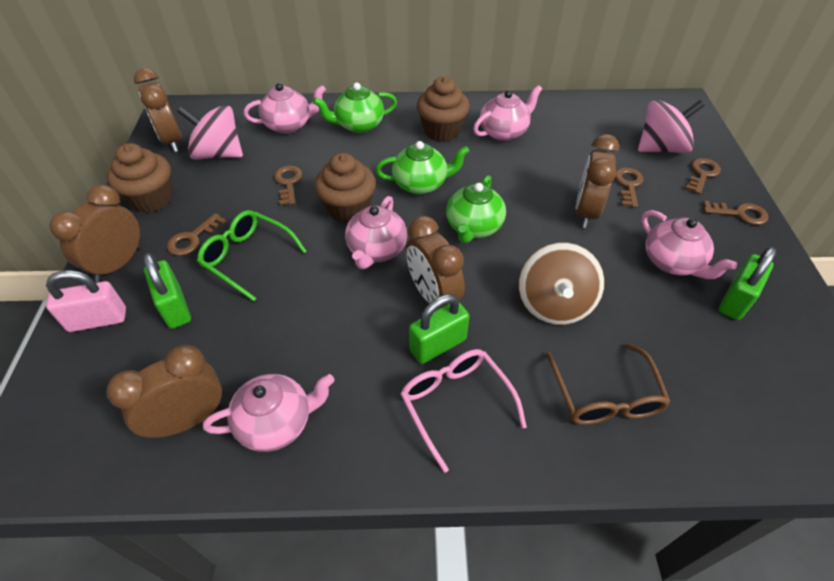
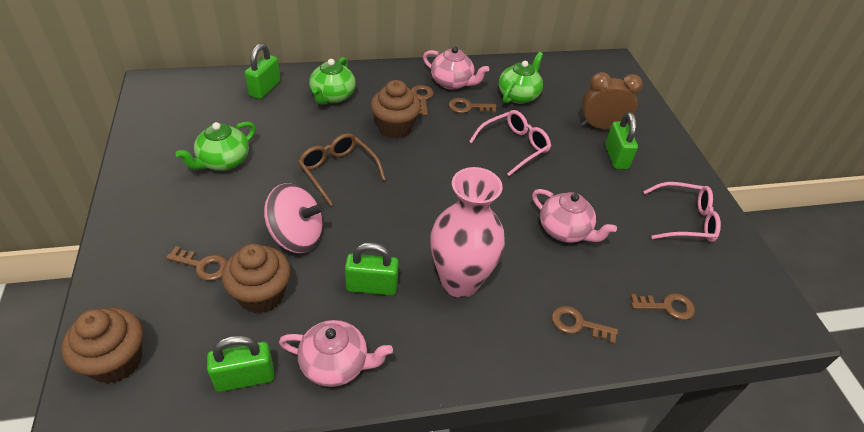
brown clock: 5 -> 1
brown spinning top: 1 -> 0
green glasses: 1 -> 0
green padlock: 3 -> 4
pink glasses: 1 -> 2
pink padlock: 1 -> 0
pink spinning top: 2 -> 1
pink teapot: 5 -> 3
pink vase: 0 -> 1

